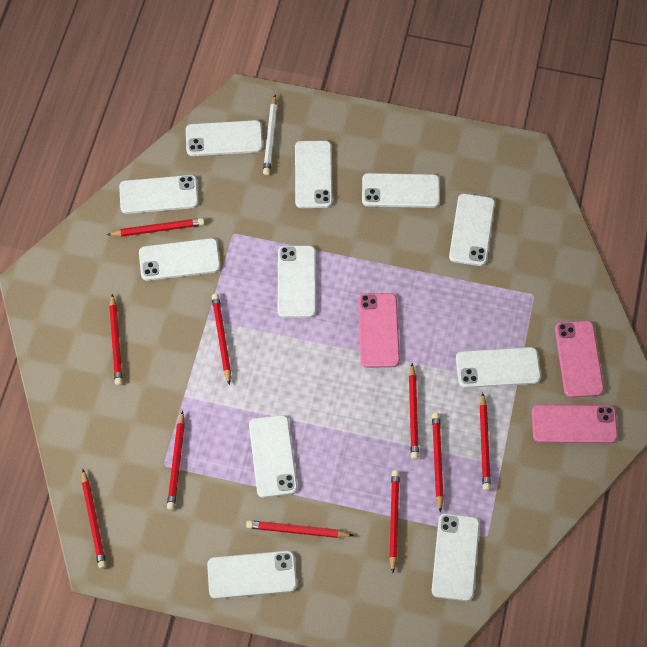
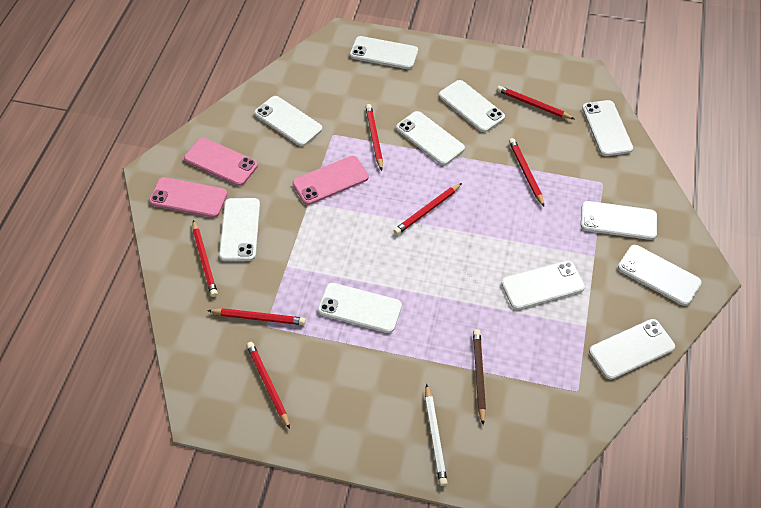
brown pencil: 0 -> 1
red pencil: 10 -> 7

